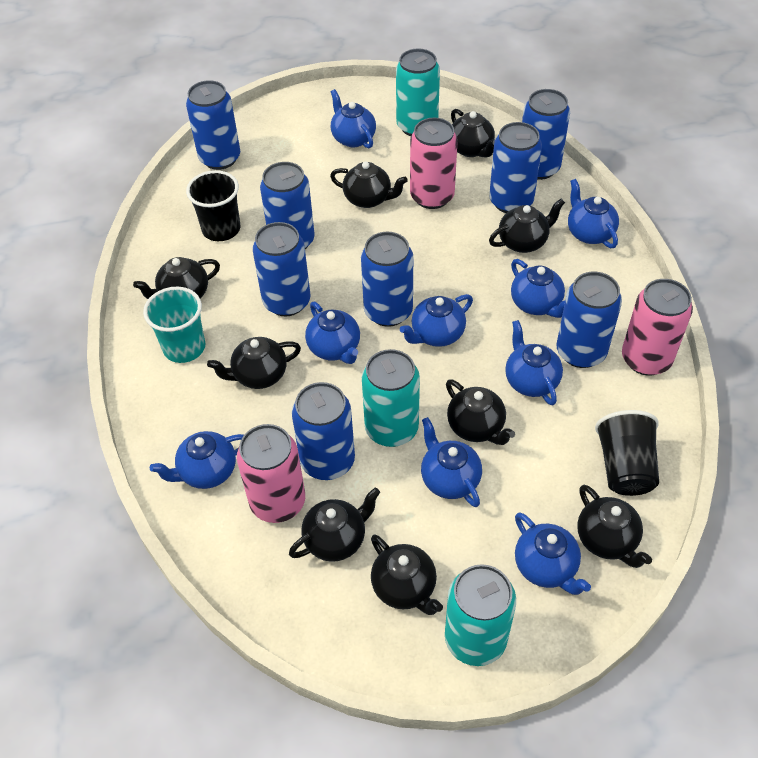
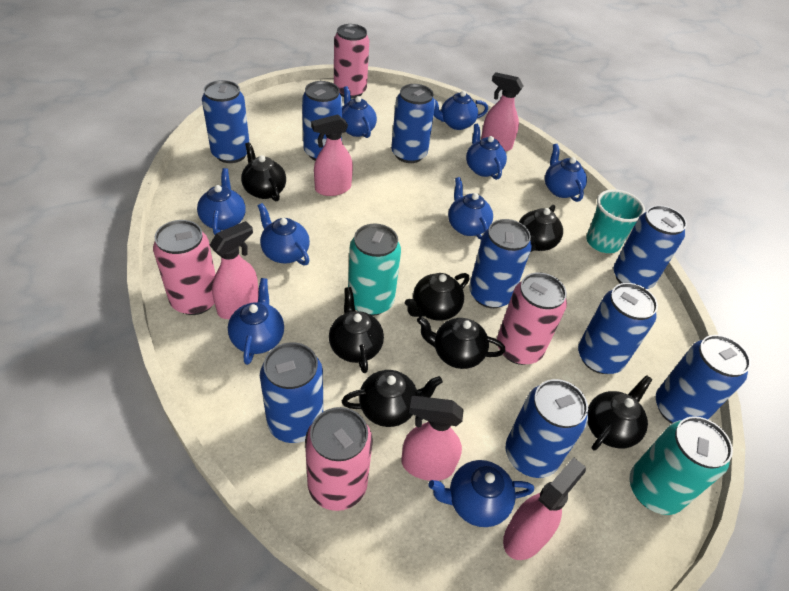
black cup: 2 -> 0
black teapot: 9 -> 7
blue can: 8 -> 9
pink can: 3 -> 4
pink spray bottle: 0 -> 5
turquoise can: 3 -> 2

